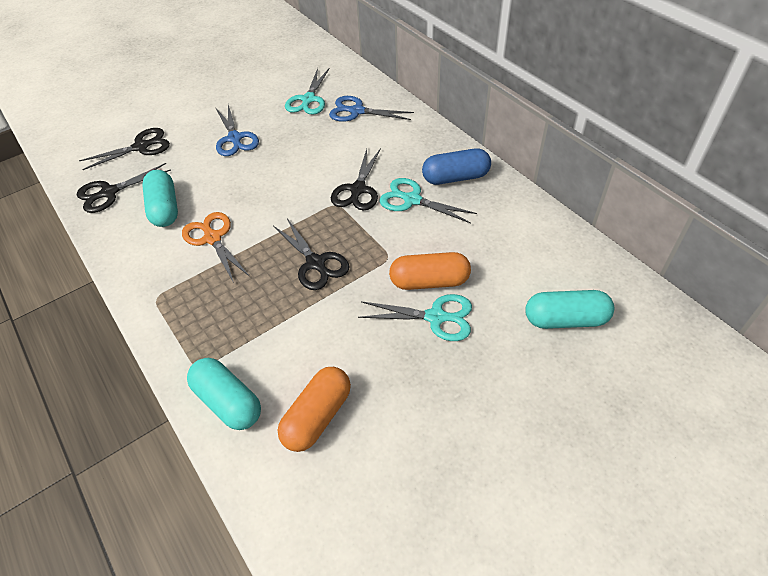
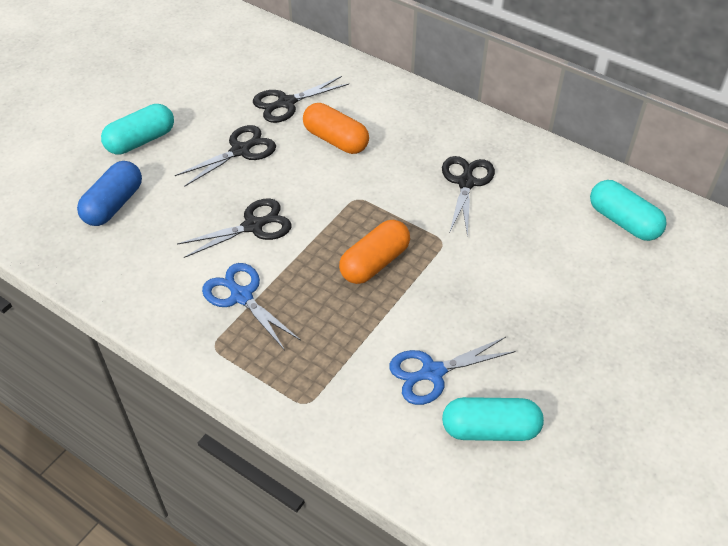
orange scissors: 1 -> 0
turquoise scissors: 3 -> 0

